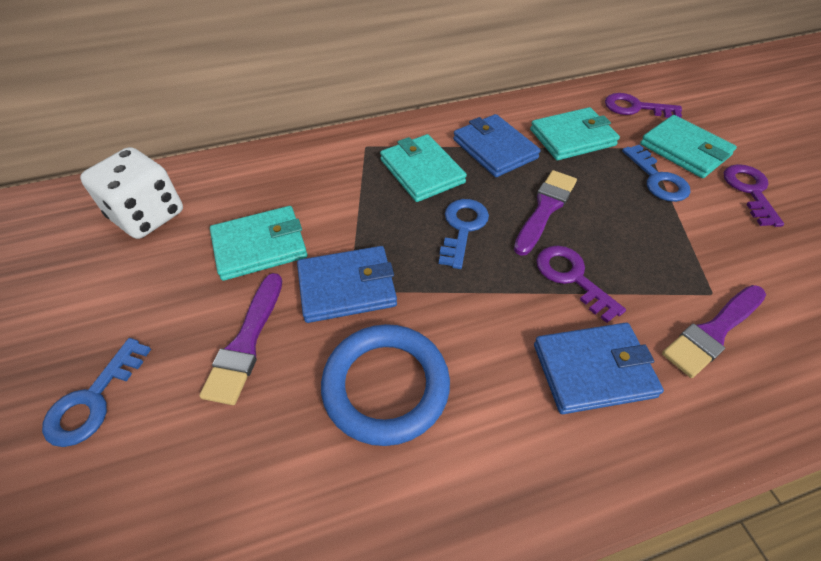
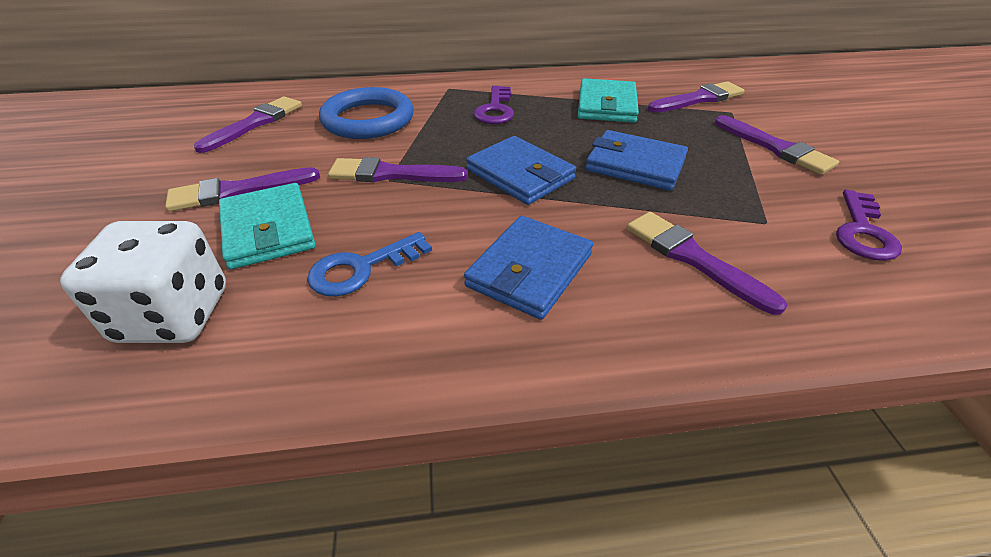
blue key: 3 -> 1
purple brush: 3 -> 6
purple key: 3 -> 2
turquoise wallet: 4 -> 2

